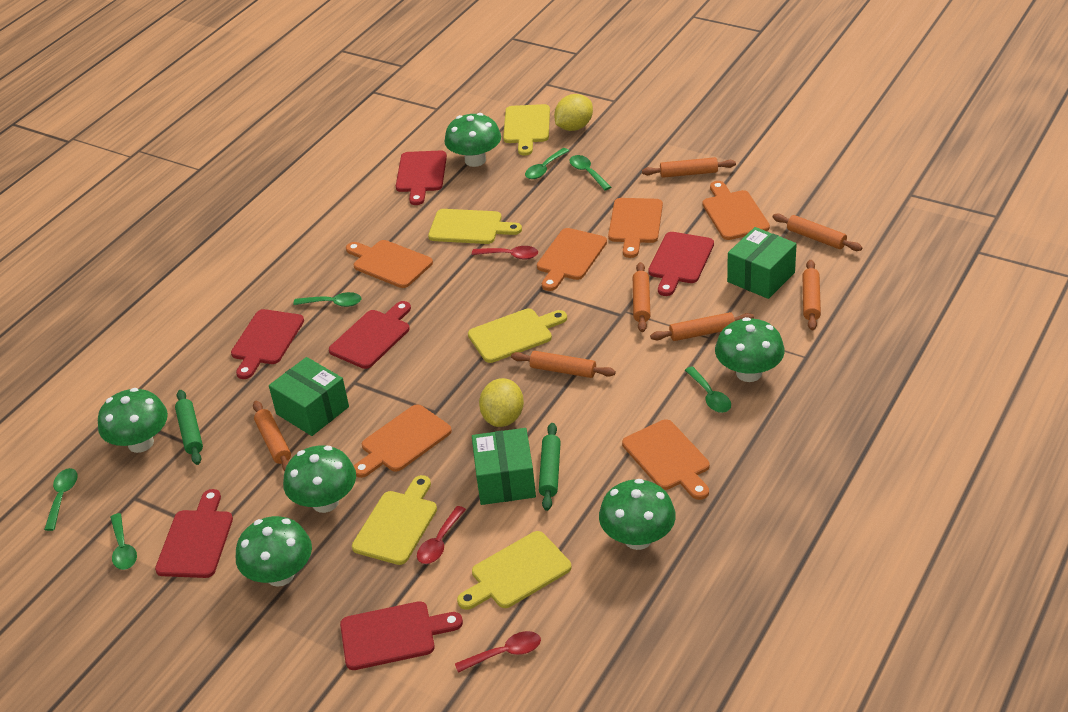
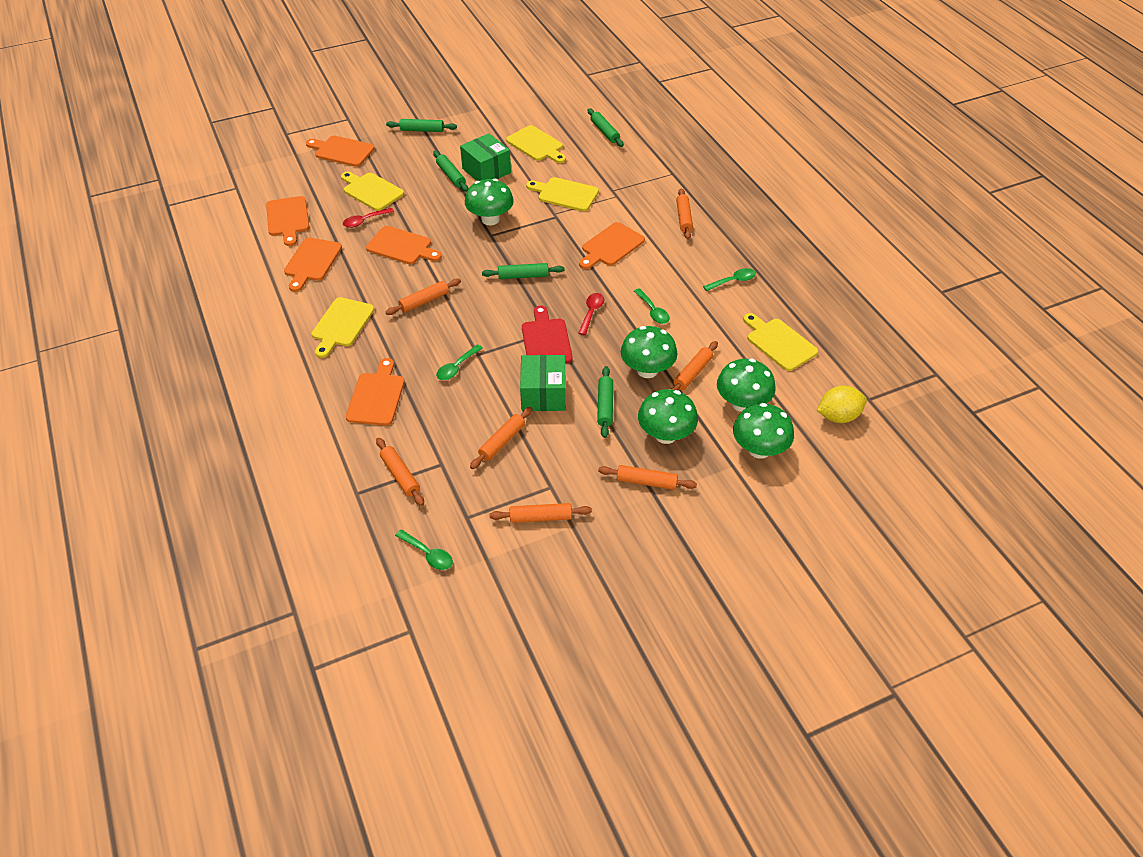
green box: 3 -> 2
green mushroom: 6 -> 5
green rolling pin: 2 -> 5
green spoon: 6 -> 4
red cutting board: 6 -> 1
red spoon: 3 -> 2
yellow lemon: 2 -> 1

